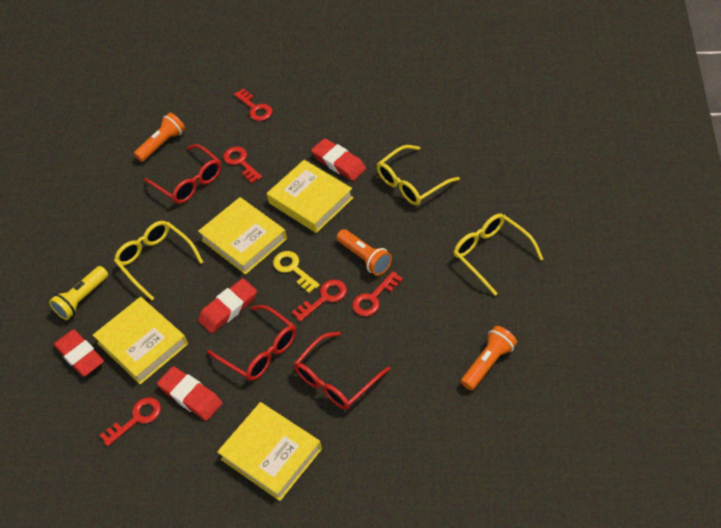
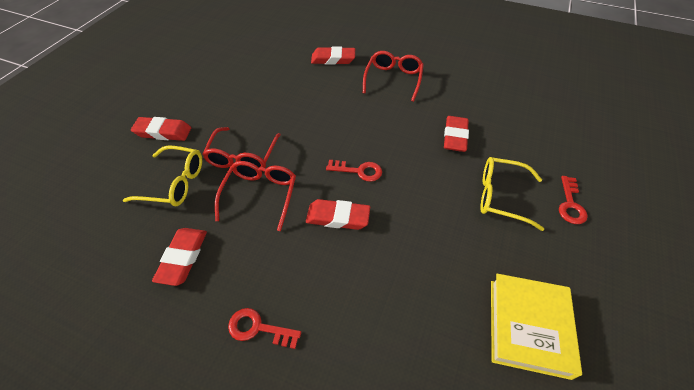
orange flashlight: 3 -> 0
red eraser: 4 -> 5
red key: 5 -> 3
yellow book: 4 -> 1
yellow flashlight: 1 -> 0
yellow glasses: 3 -> 2
yellow key: 1 -> 0

